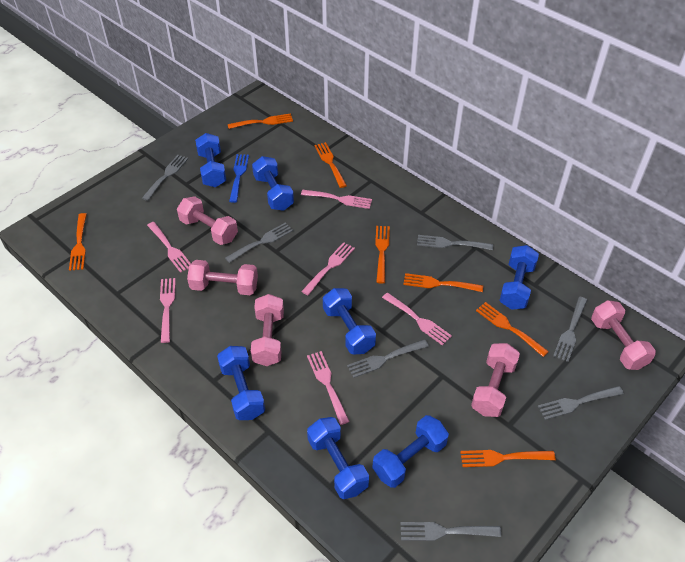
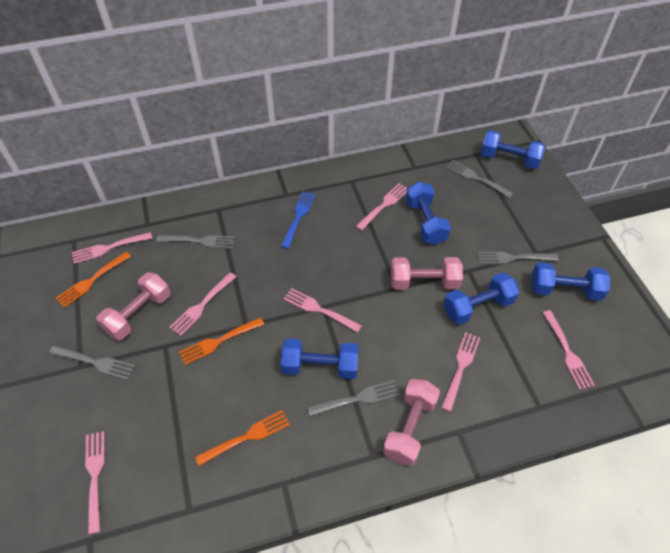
blue dumbbell: 7 -> 5
grey fork: 7 -> 5
orange fork: 7 -> 3
pink dumbbell: 5 -> 3
pink fork: 6 -> 7

